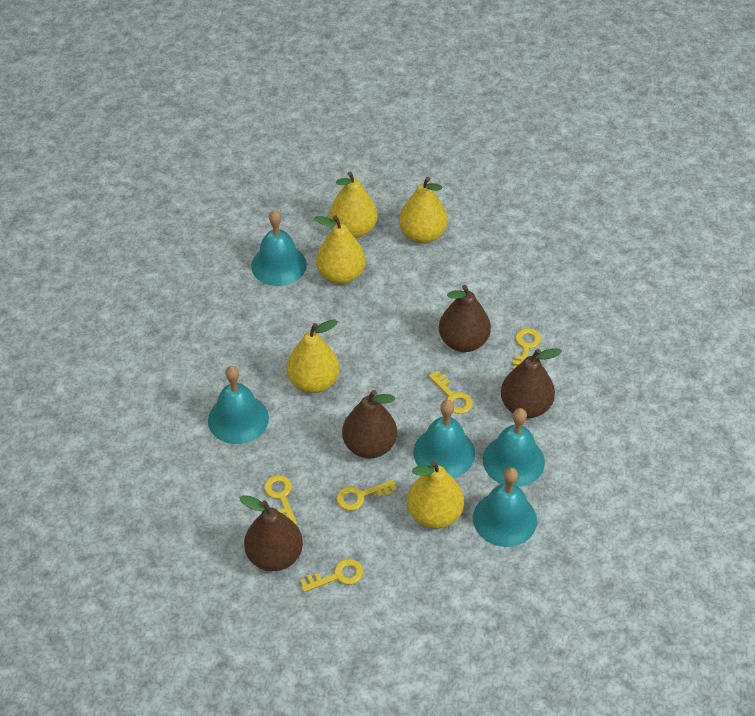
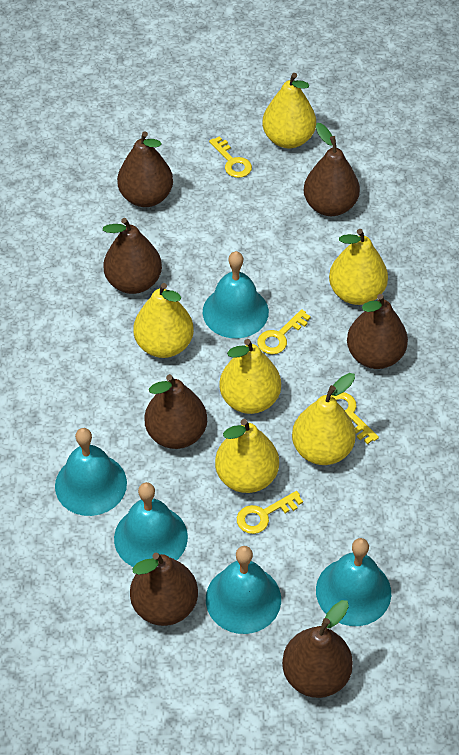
brown pear: 4 -> 7
yellow key: 5 -> 4
yellow pear: 5 -> 6

